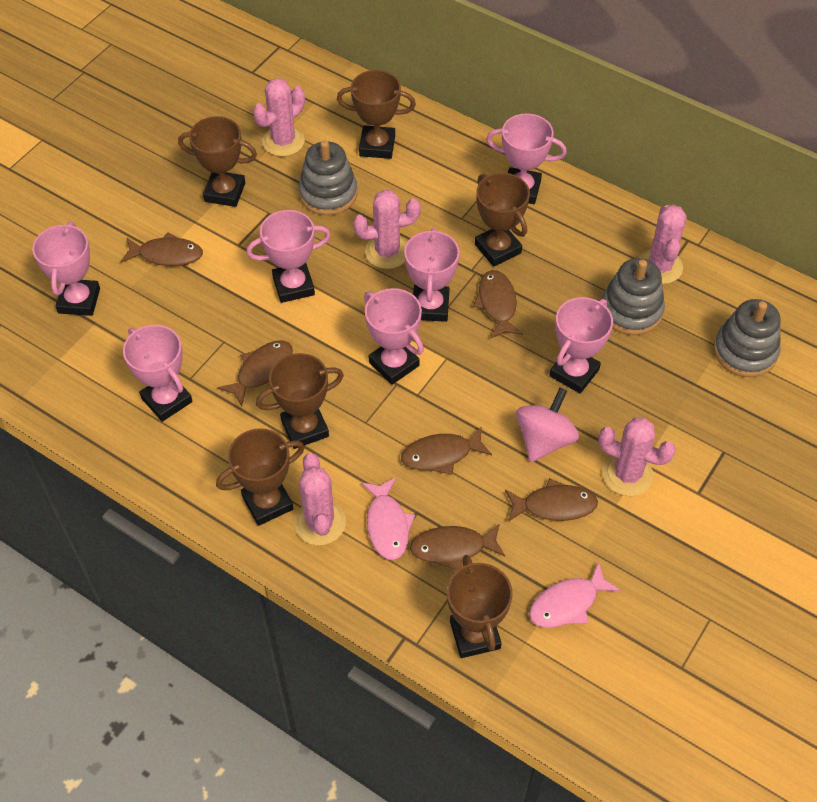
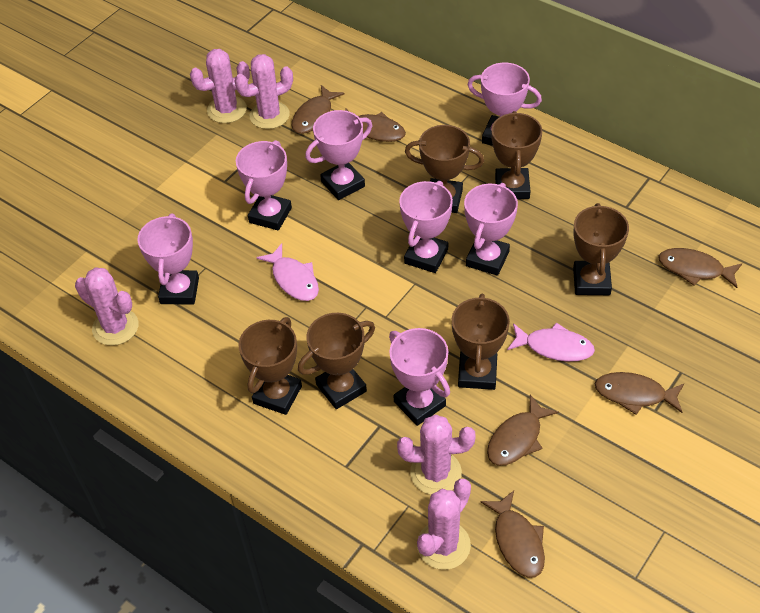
grey stacking toy: 3 -> 0
pink spinning top: 1 -> 0

